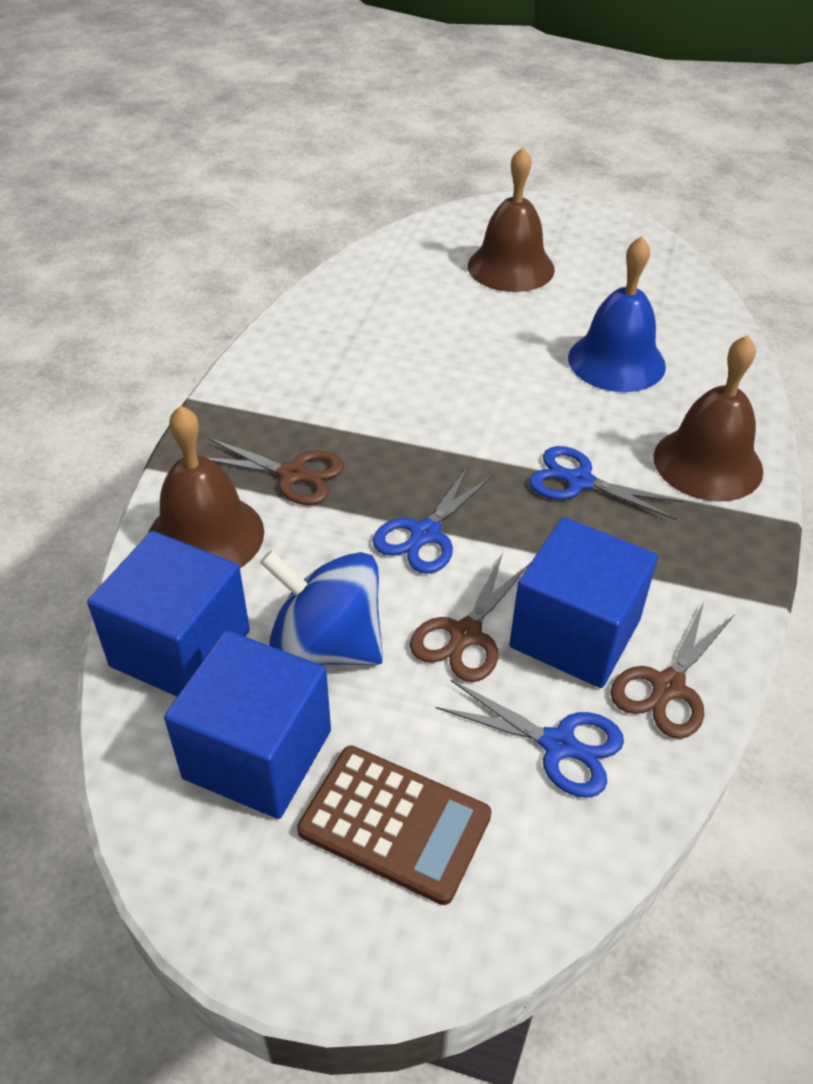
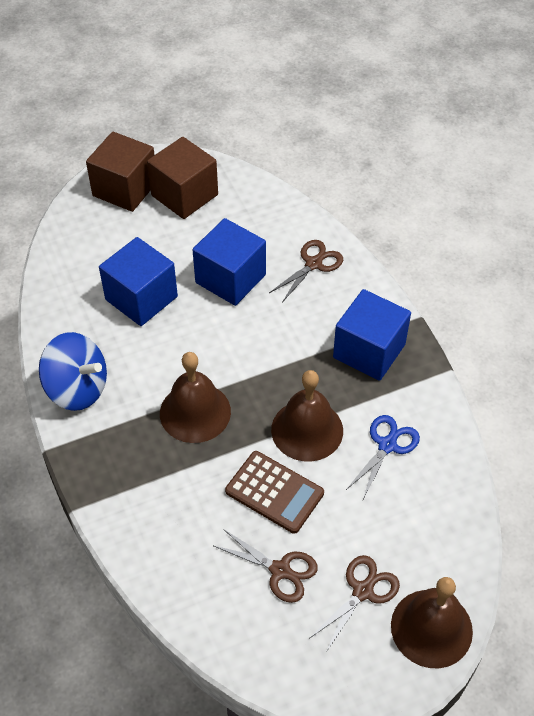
blue bell: 1 -> 0
blue scissors: 3 -> 1
brown cube: 0 -> 2

